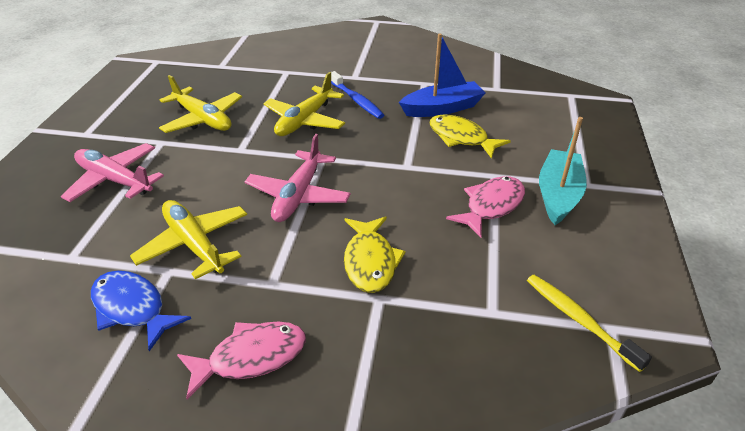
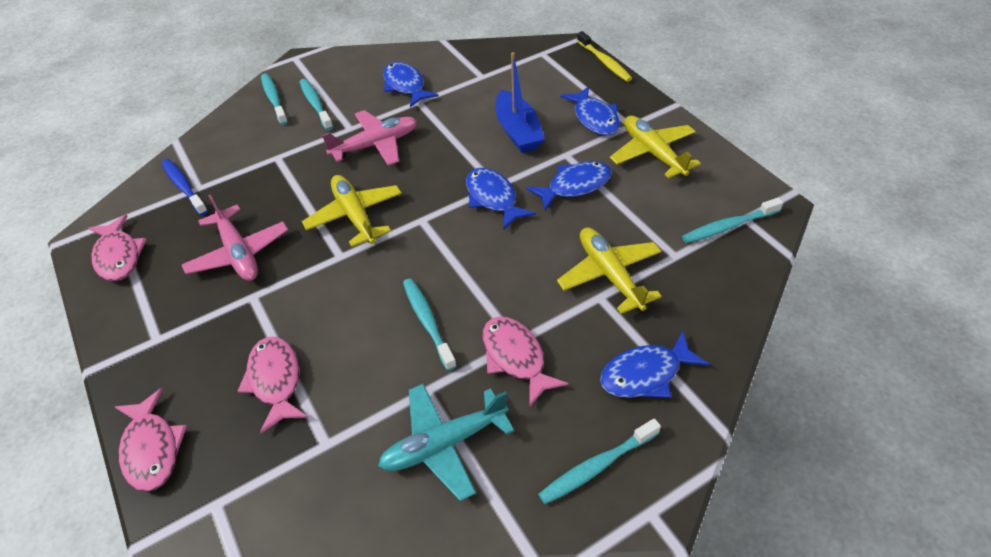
blue fish: 1 -> 5
pink fish: 2 -> 4
turquoise boat: 1 -> 0
turquoise plane: 0 -> 1
turquoise toothbrush: 0 -> 5
yellow fish: 2 -> 0

